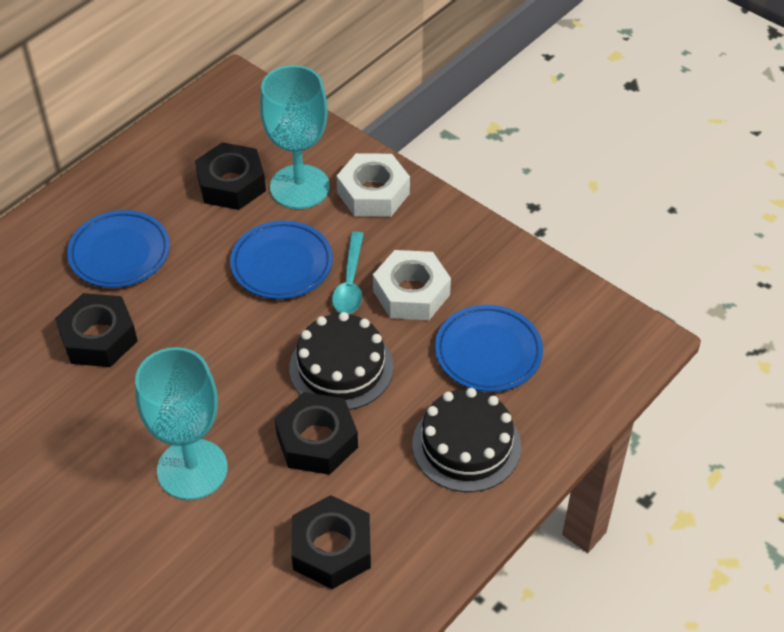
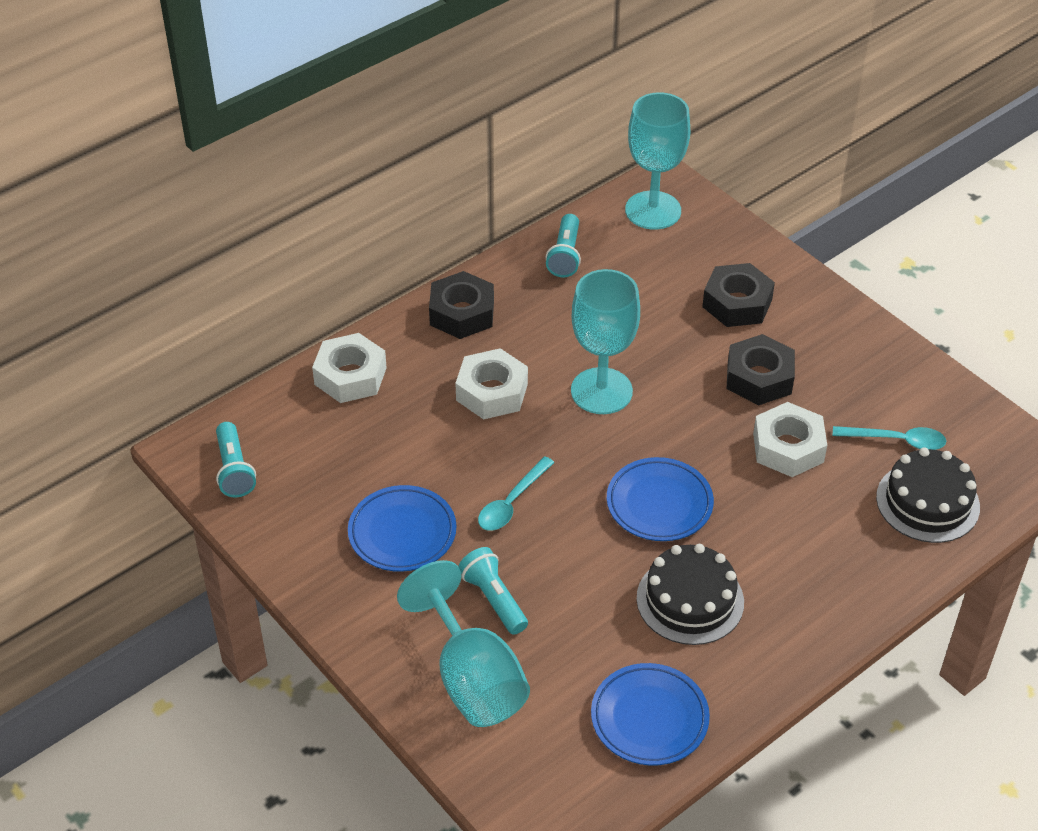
black nut: 4 -> 3
turquoise flashlight: 0 -> 3
turquoise goblet: 2 -> 3
turquoise spoon: 1 -> 2
white nut: 2 -> 3

